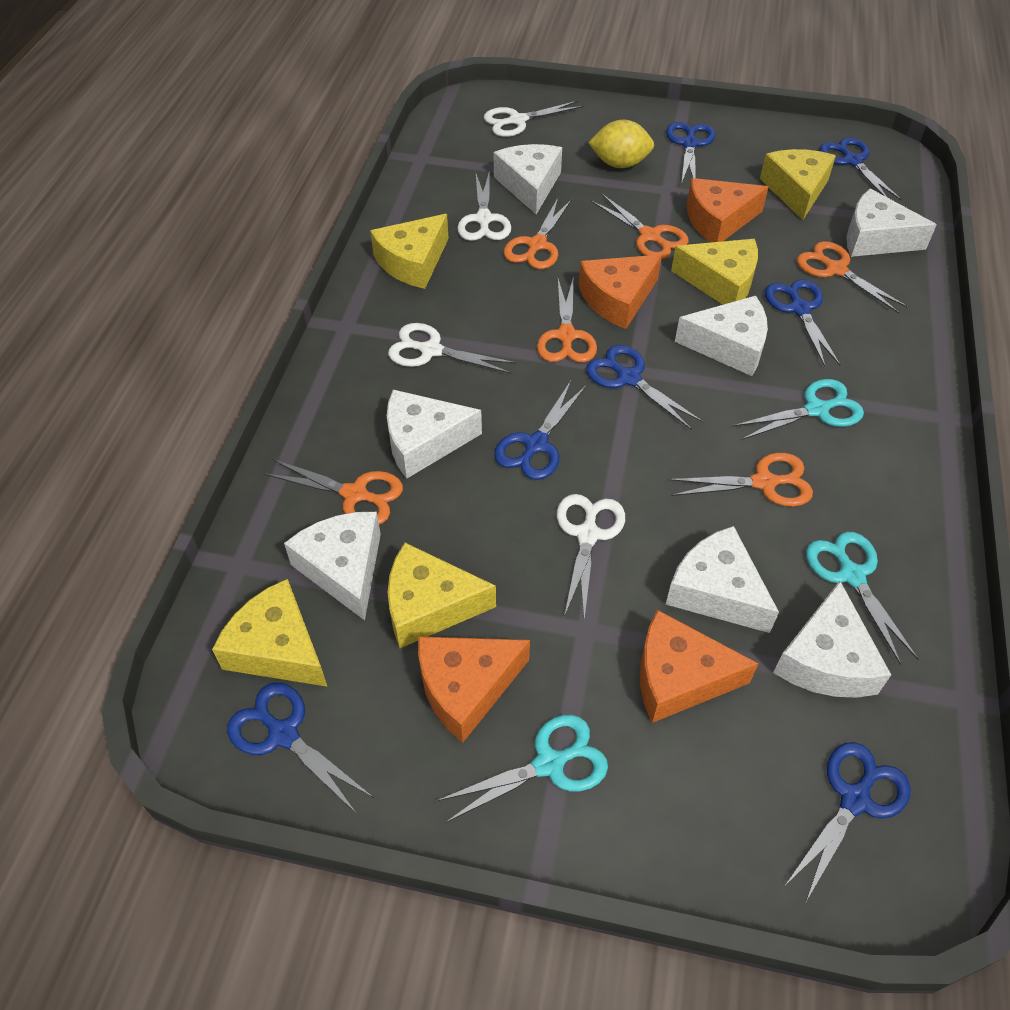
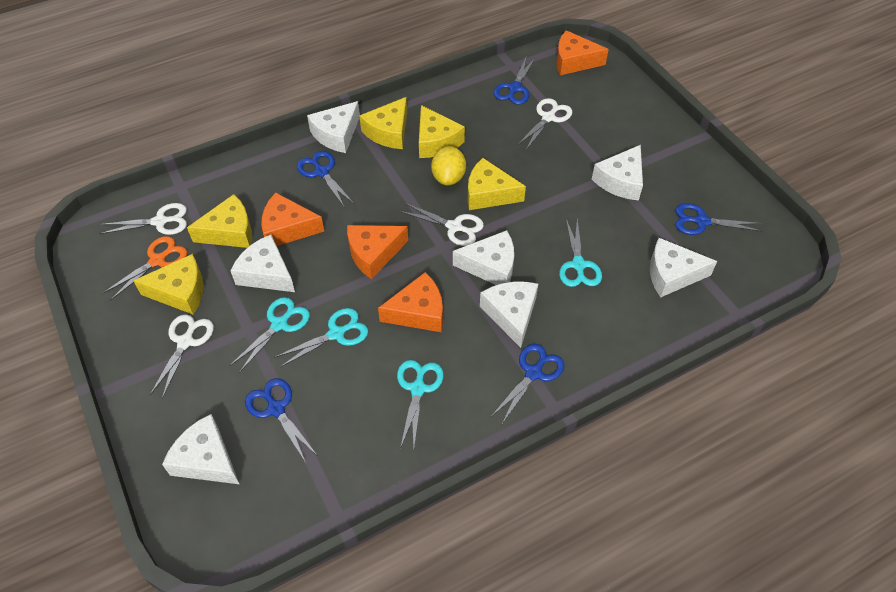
blue scissors: 7 -> 5
orange scissors: 6 -> 1
turquoise scissors: 3 -> 4

